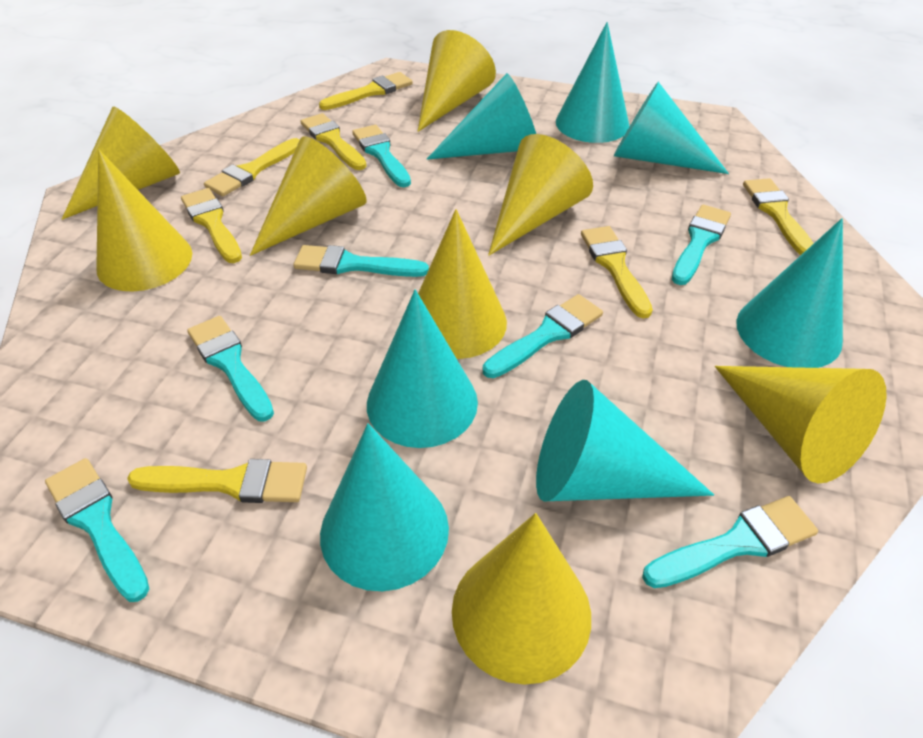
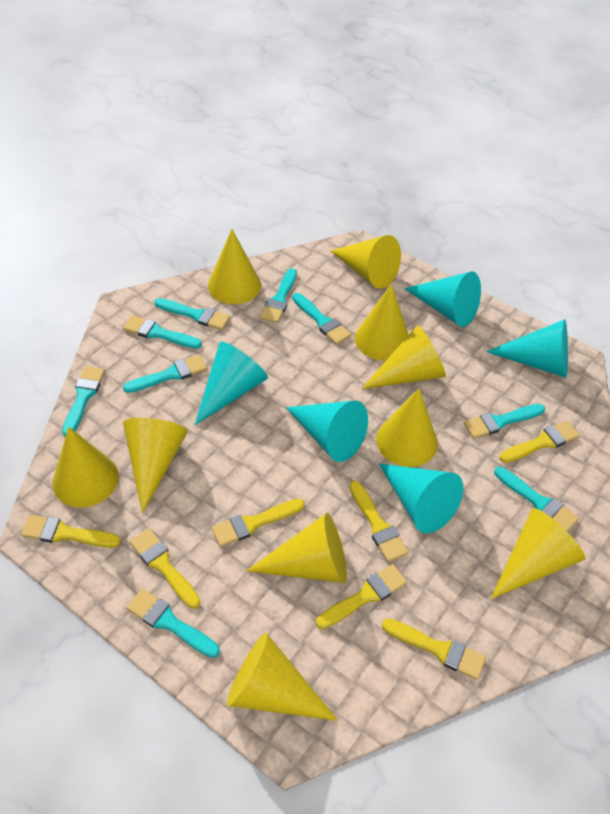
turquoise brush: 7 -> 9
turquoise cone: 7 -> 5
yellow cone: 8 -> 10

